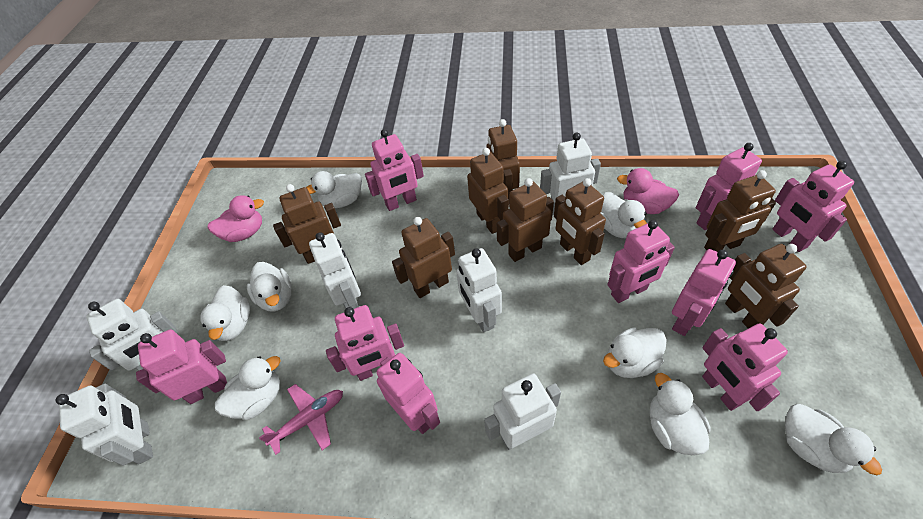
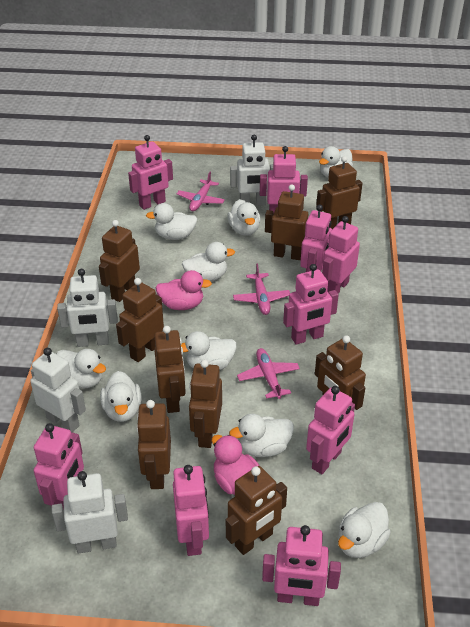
brown robot: 8 -> 9
pink plane: 1 -> 3
white duck: 8 -> 9
white robot: 6 -> 4

